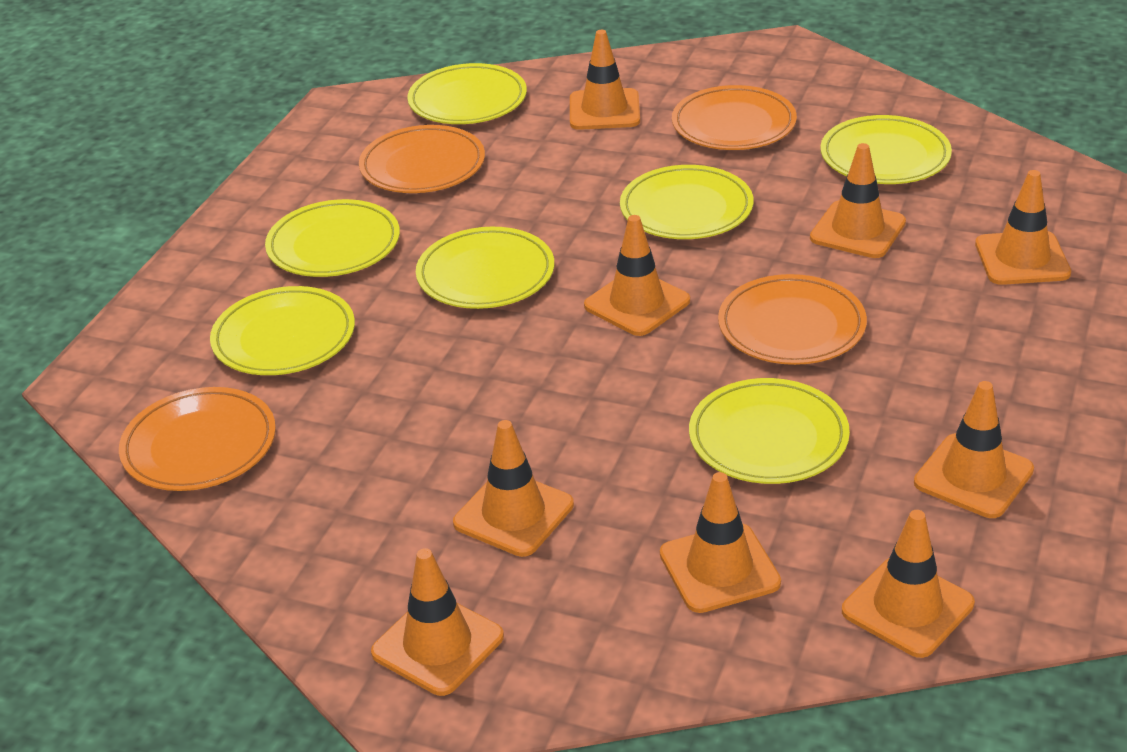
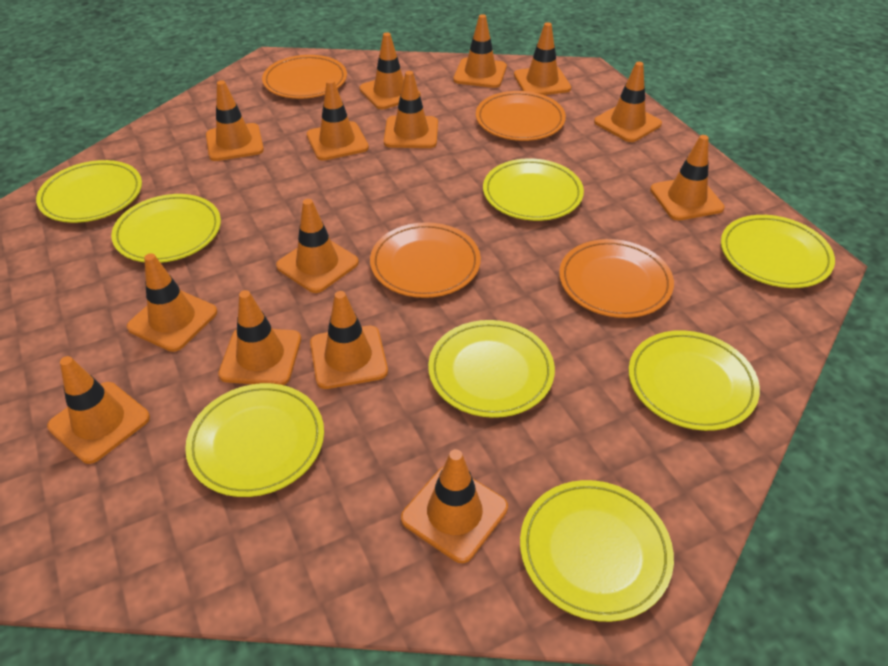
orange traffic cone: 9 -> 14
yellow plate: 7 -> 8

